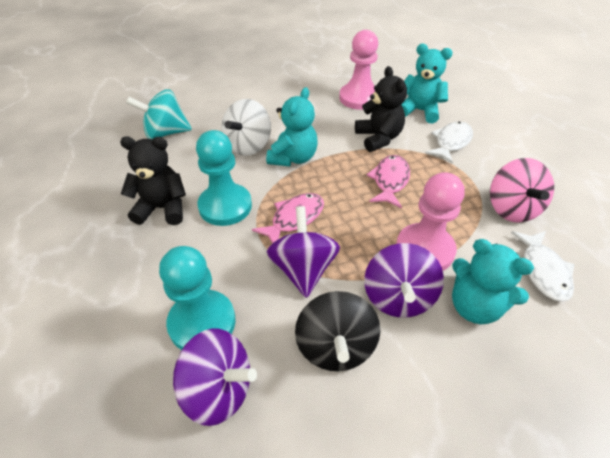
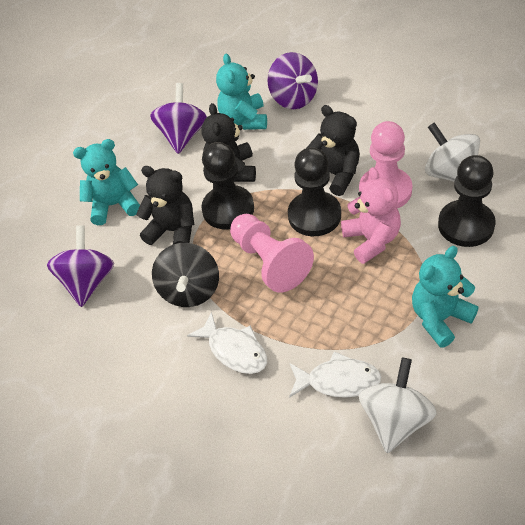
black pawn: 0 -> 3
black teddy bear: 2 -> 3
pink fish: 2 -> 0
pink spinning top: 1 -> 0
pink teddy bear: 0 -> 1
turquoise pawn: 2 -> 0
turquoise spinning top: 1 -> 0
white spinning top: 1 -> 2

